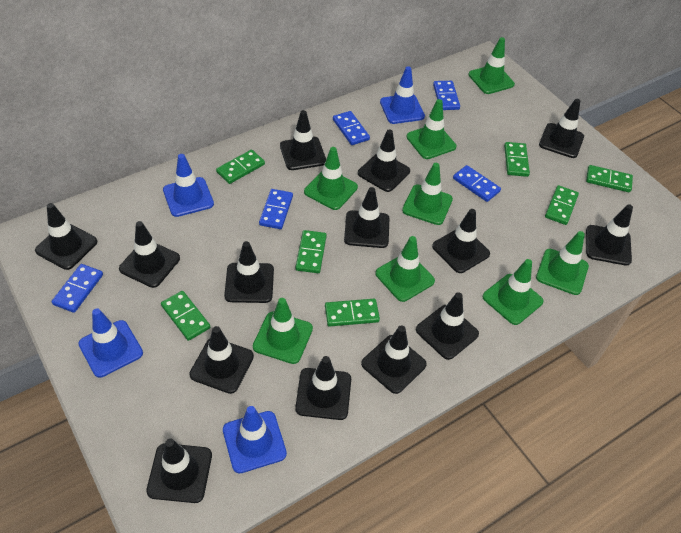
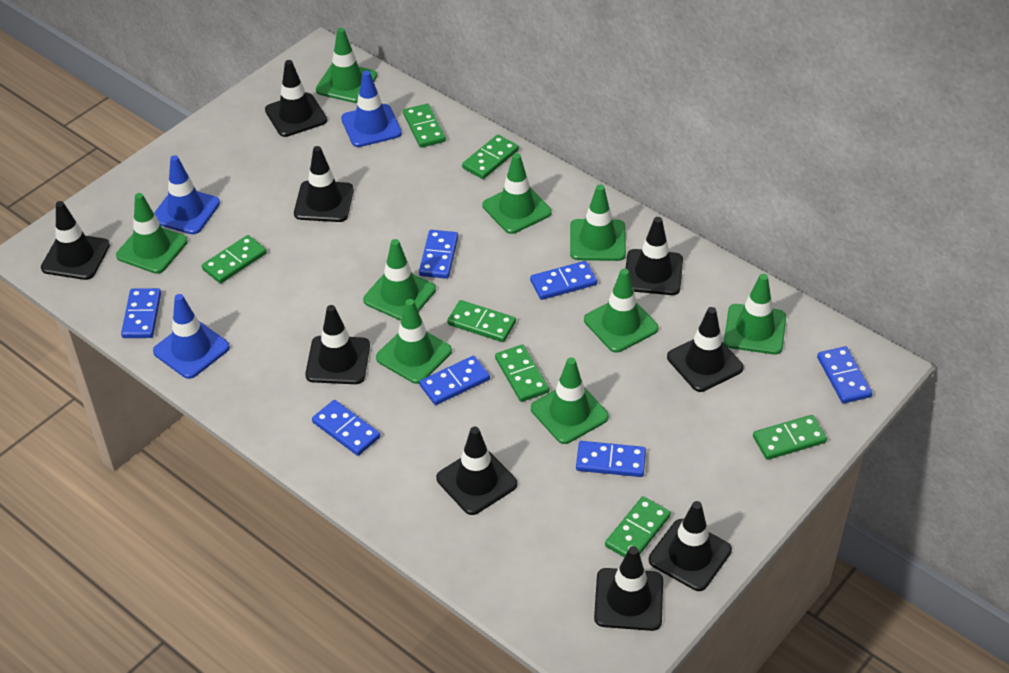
black traffic cone: 14 -> 9
blue domino: 5 -> 7
blue traffic cone: 4 -> 3
green traffic cone: 8 -> 9

